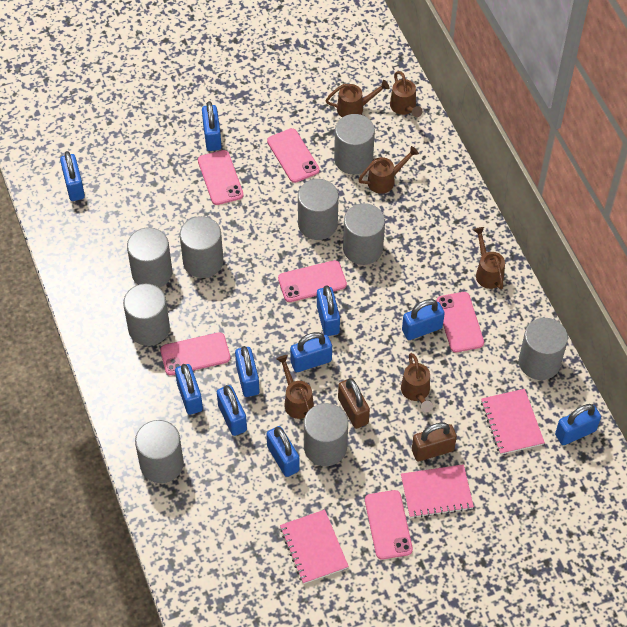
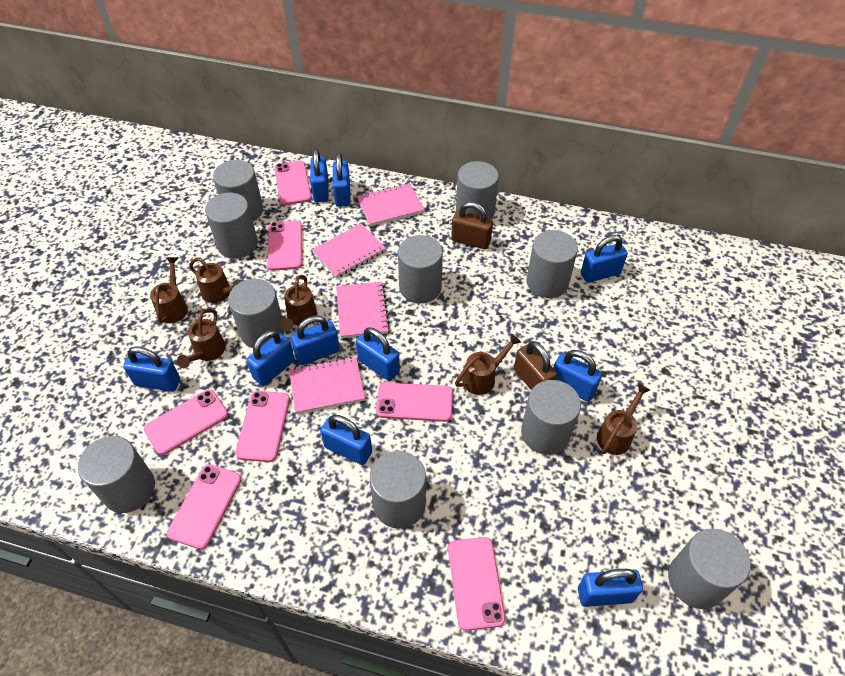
grey cylinder: 9 -> 10
pink notebook: 3 -> 4
pink phone: 6 -> 7

